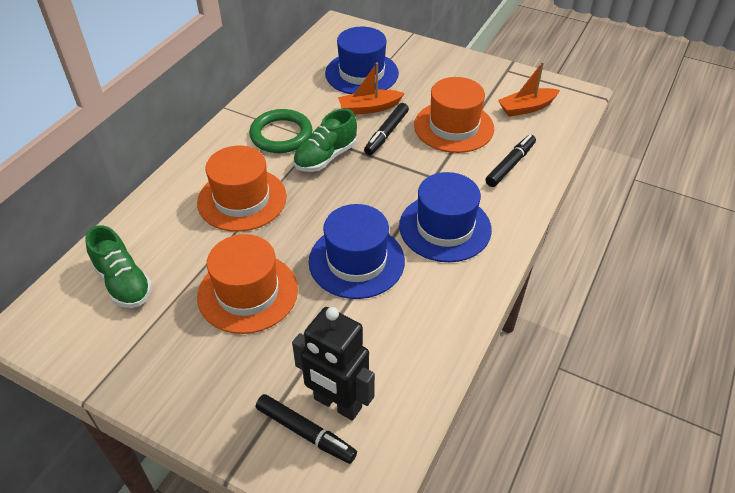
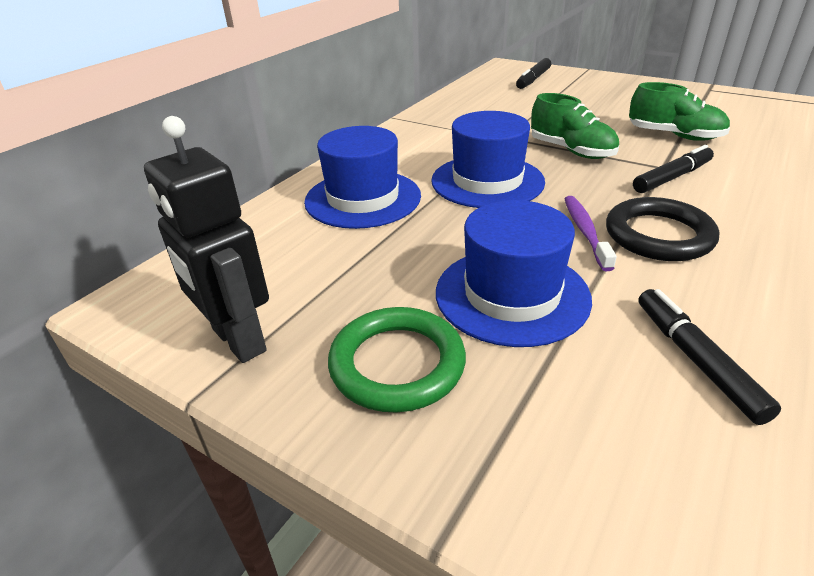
black ring: 0 -> 1
orange boat: 2 -> 0
orange hat: 3 -> 0
purple toothbrush: 0 -> 1

